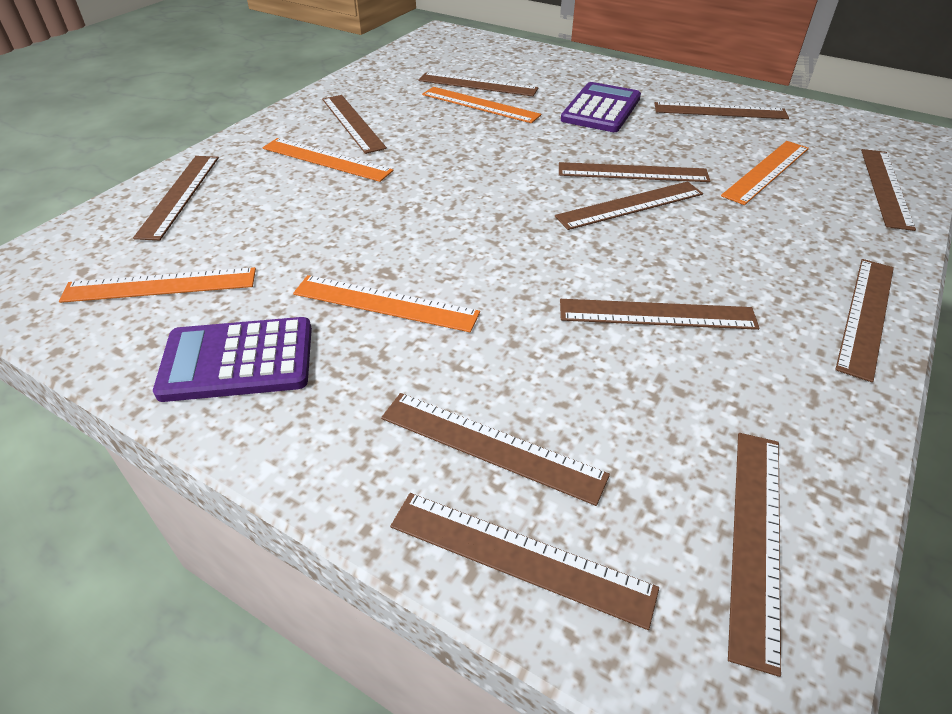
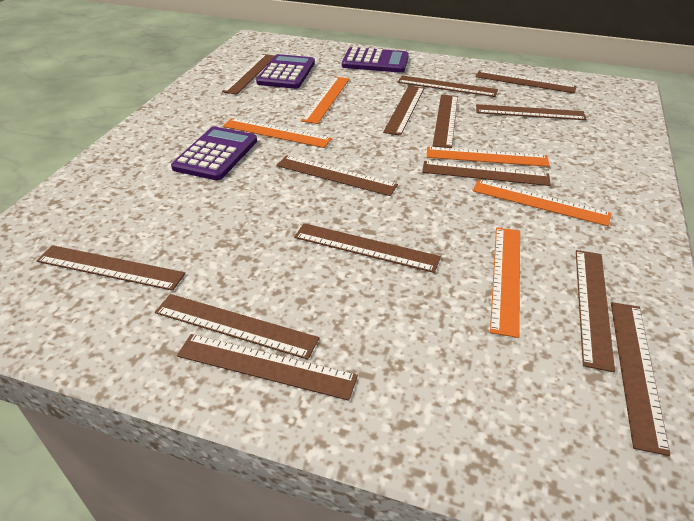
brown ruler: 12 -> 14
purple calculator: 2 -> 3

